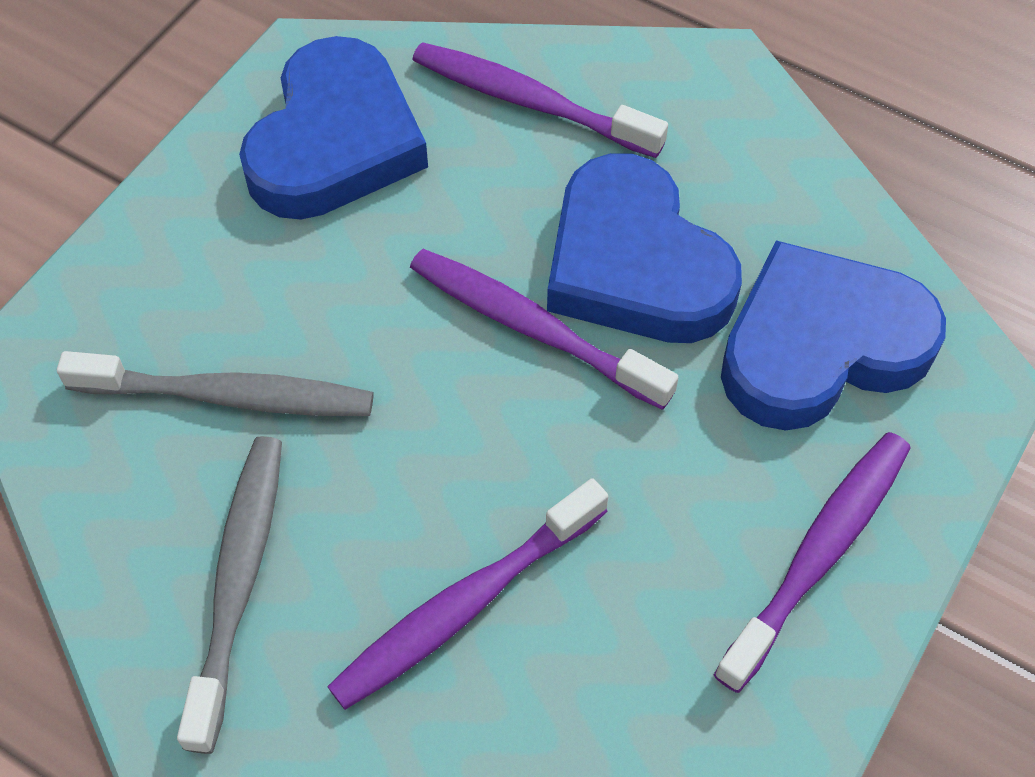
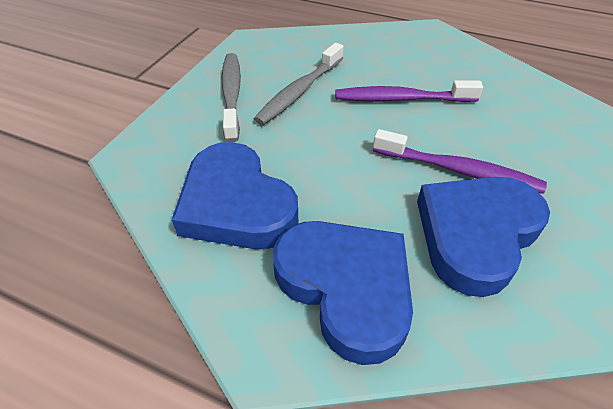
purple toothbrush: 4 -> 2

